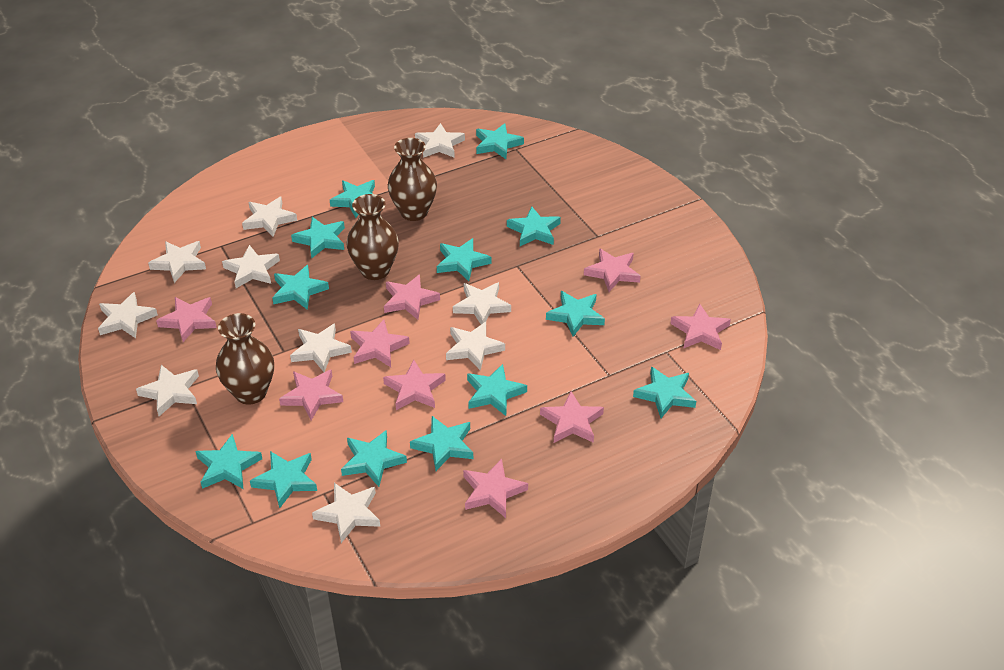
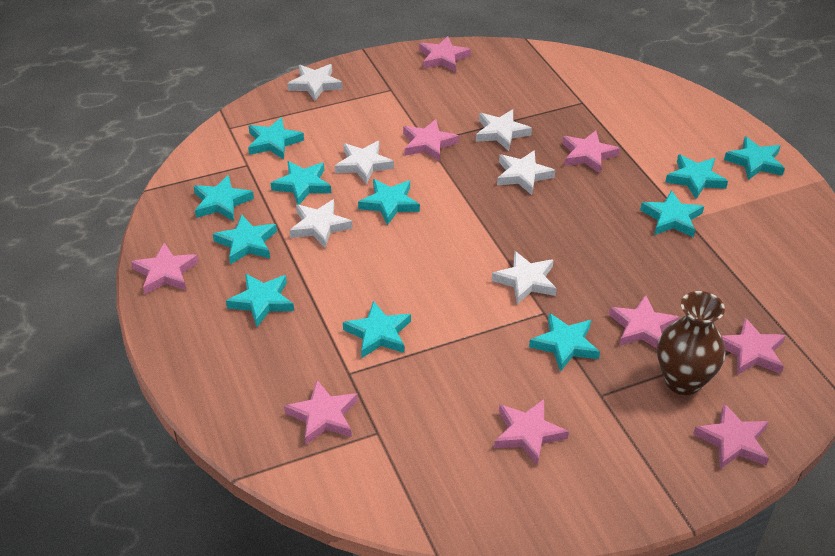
brown vase: 3 -> 1
turquoise star: 13 -> 11
white star: 10 -> 6

